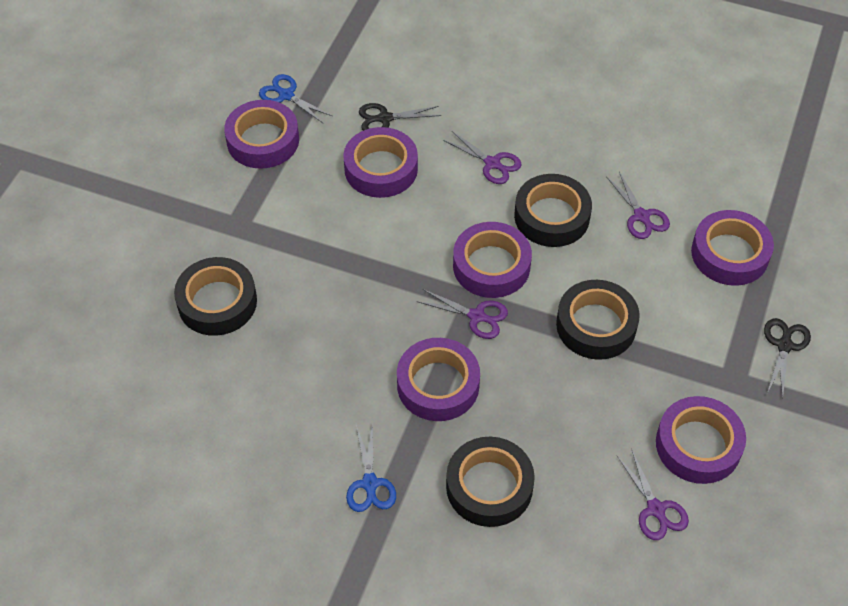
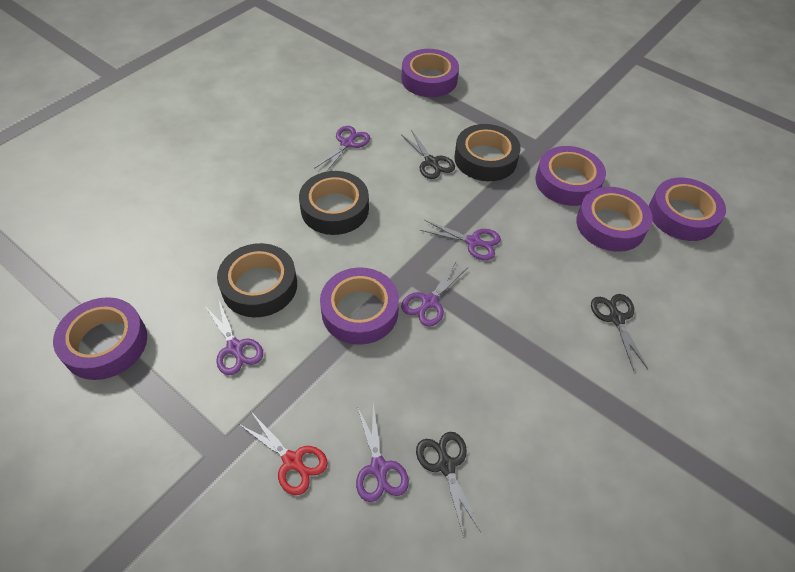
black scissors: 2 -> 3
black tape: 4 -> 3
blue scissors: 2 -> 0
purple scissors: 4 -> 5
red scissors: 0 -> 1

